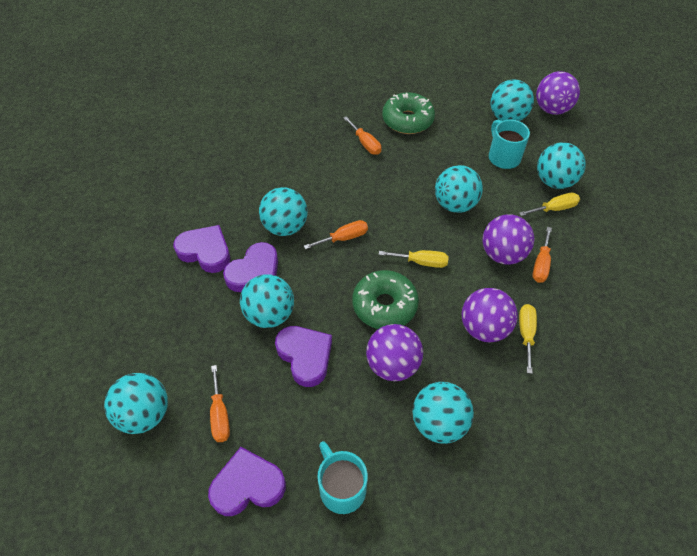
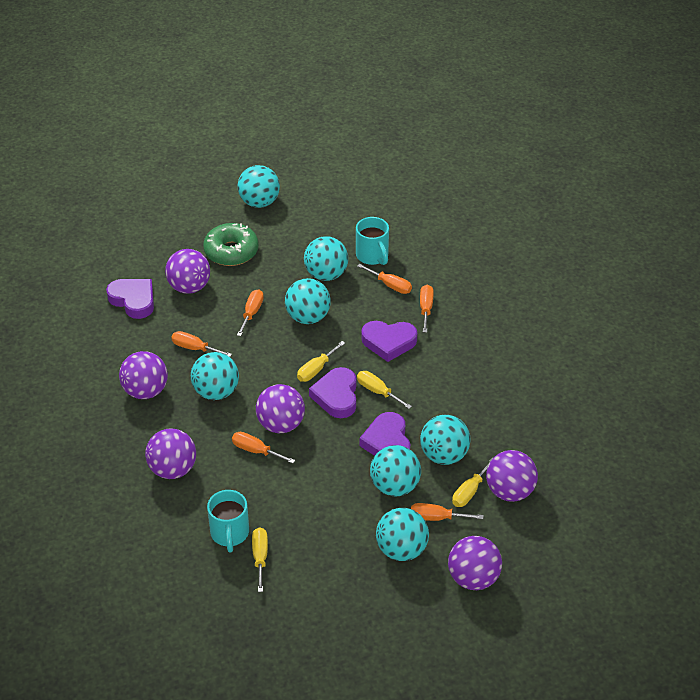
green donut: 2 -> 1
orange screwdriver: 4 -> 6
purple ball: 4 -> 6
yellow screwdriver: 3 -> 4

